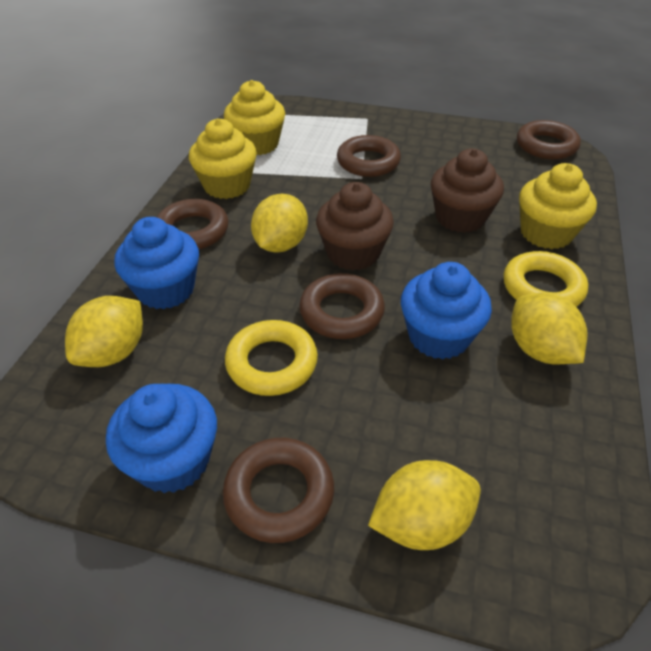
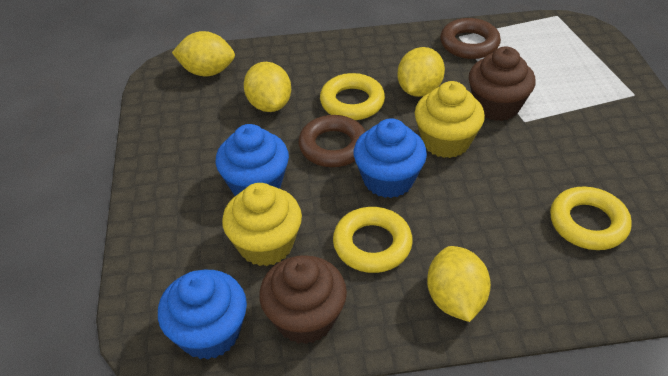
brown ring: 5 -> 2
yellow cupcake: 3 -> 2
yellow ring: 2 -> 3

